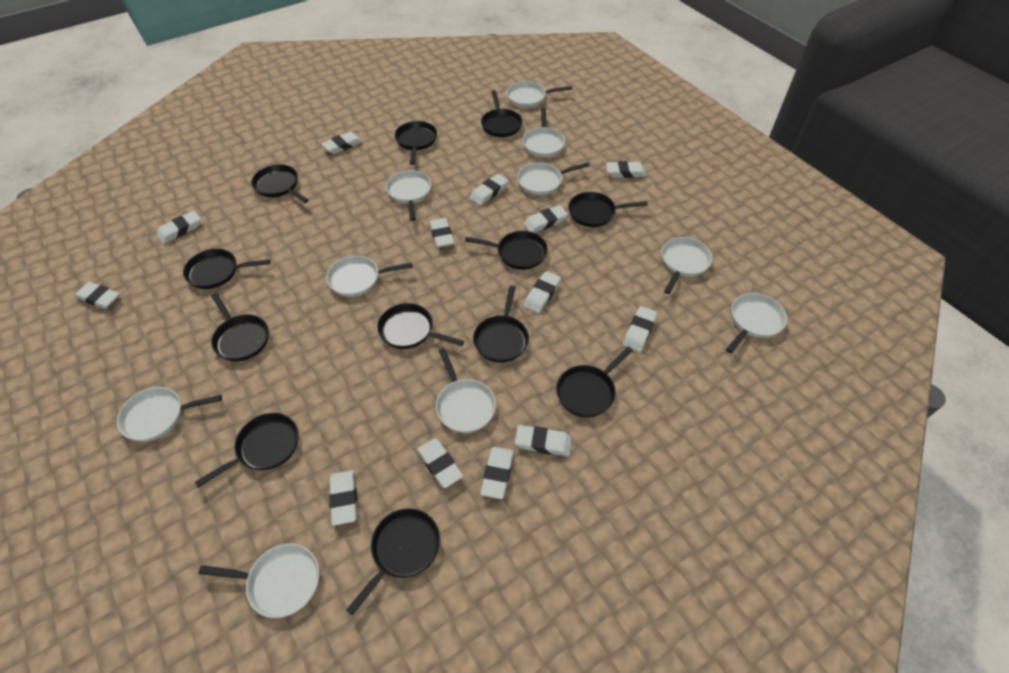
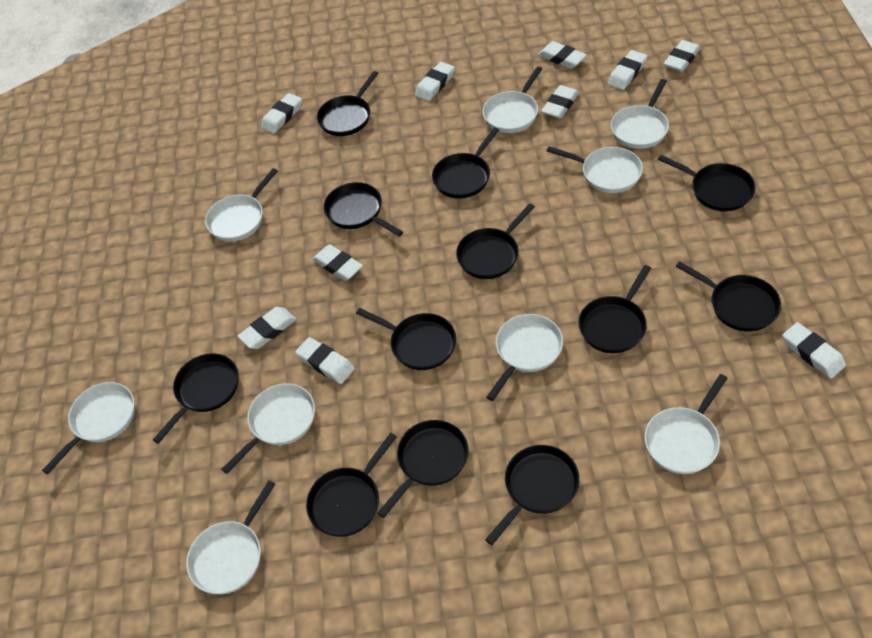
white eraser: 13 -> 10
white pan: 10 -> 9

